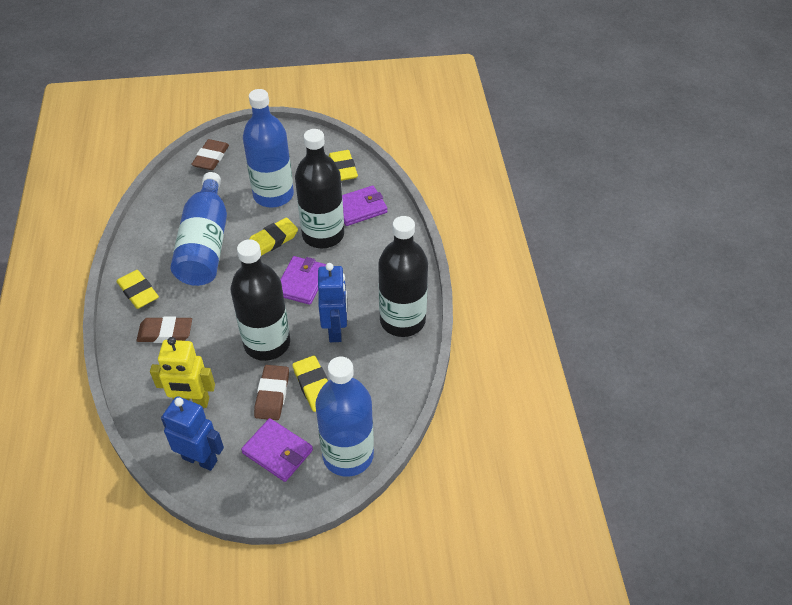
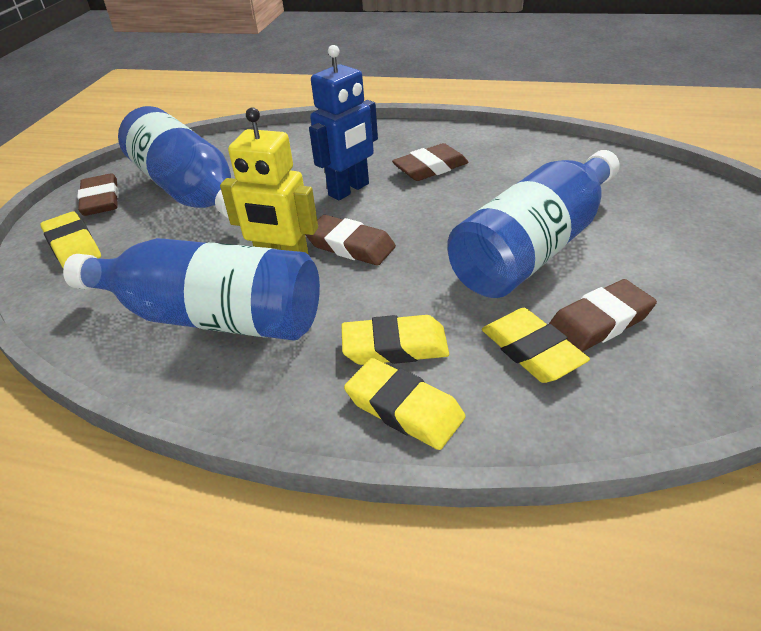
black bottle: 3 -> 0
blue robot: 2 -> 1
brown eraser: 3 -> 4
purple wallet: 3 -> 0

